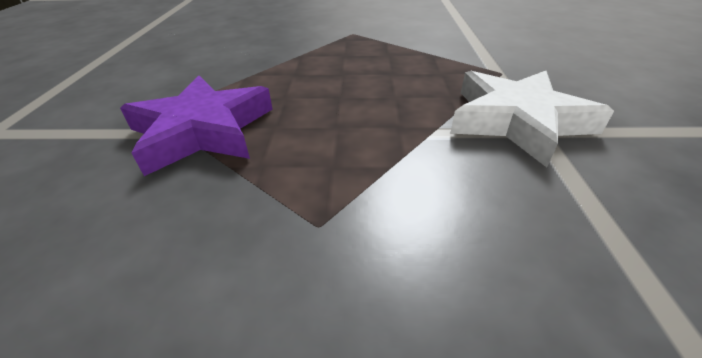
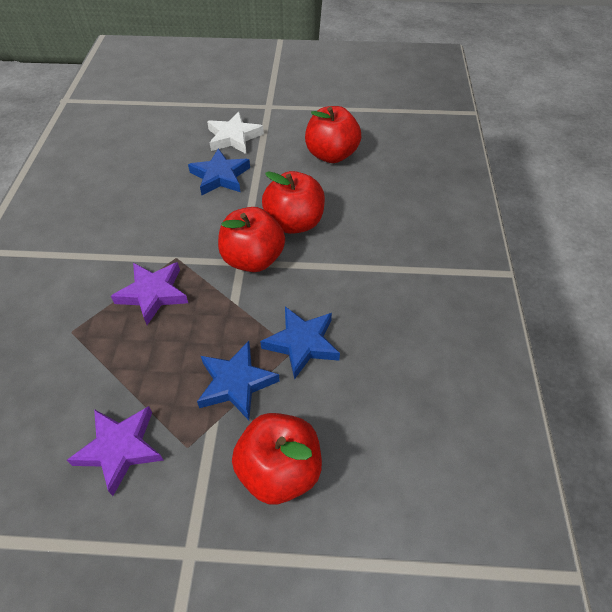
blue star: 0 -> 3
purple star: 1 -> 2
red apple: 0 -> 4

